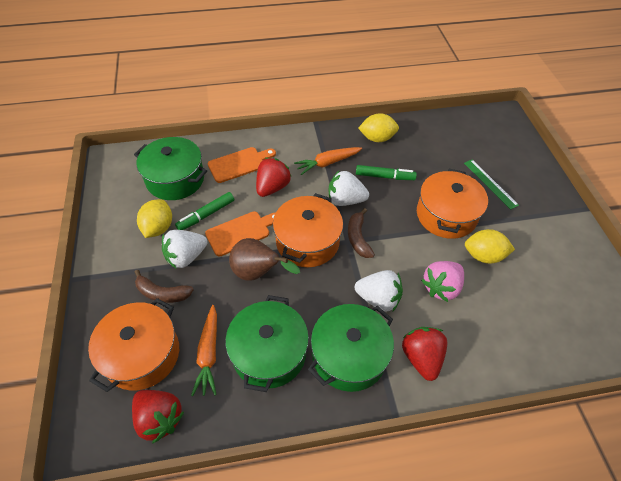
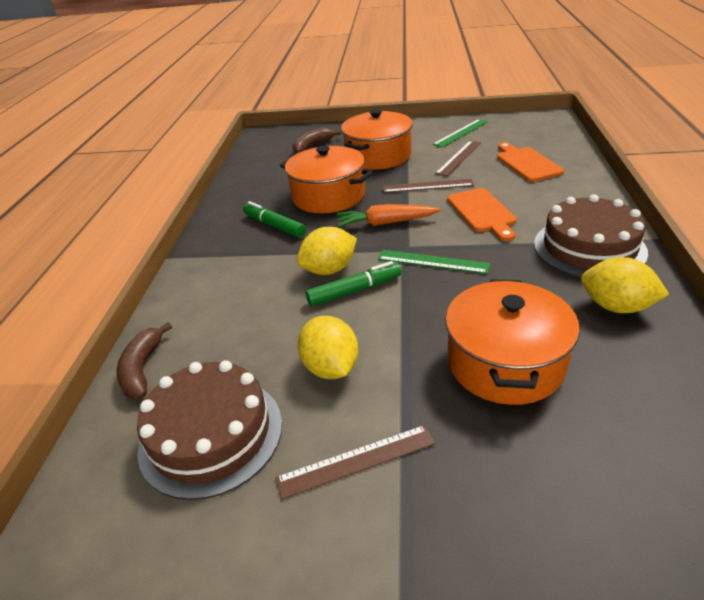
brown cake: 0 -> 2
brown pear: 1 -> 0
brown ruler: 0 -> 3
green pot: 3 -> 0
green ruler: 1 -> 2
orange carrot: 2 -> 1
pink strawberry: 1 -> 0
red strawberry: 3 -> 0
white strawberry: 3 -> 0

